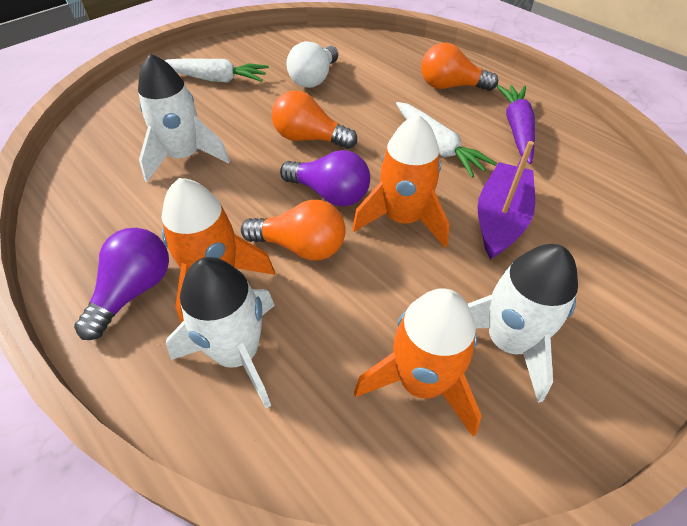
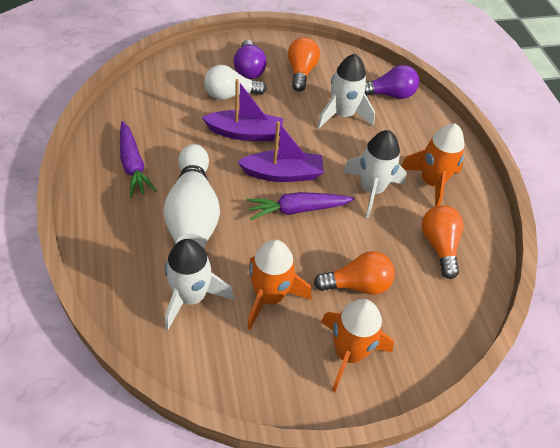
purple boat: 1 -> 2
purple carrot: 1 -> 2
white bowling pin: 0 -> 1
white carrot: 2 -> 0

